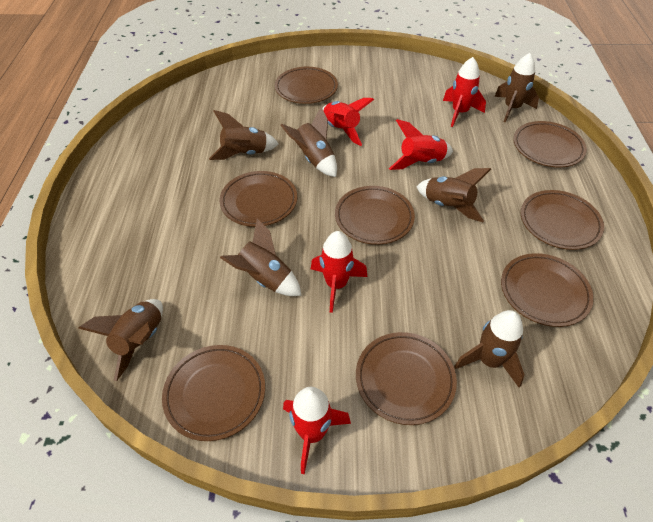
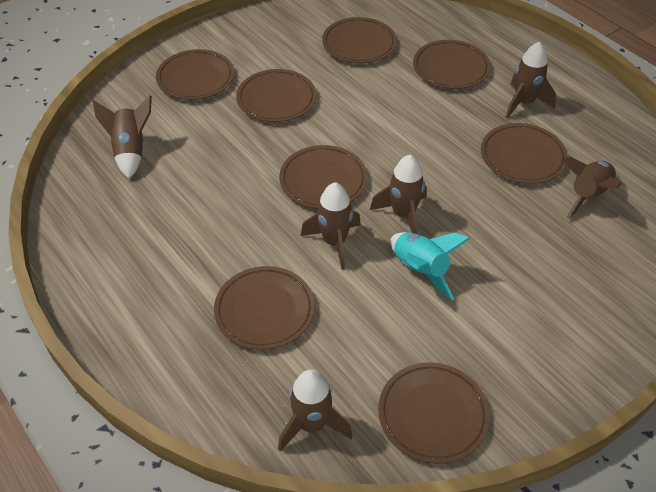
brown rocket: 7 -> 6
red rocket: 5 -> 0
turquoise rocket: 0 -> 1

